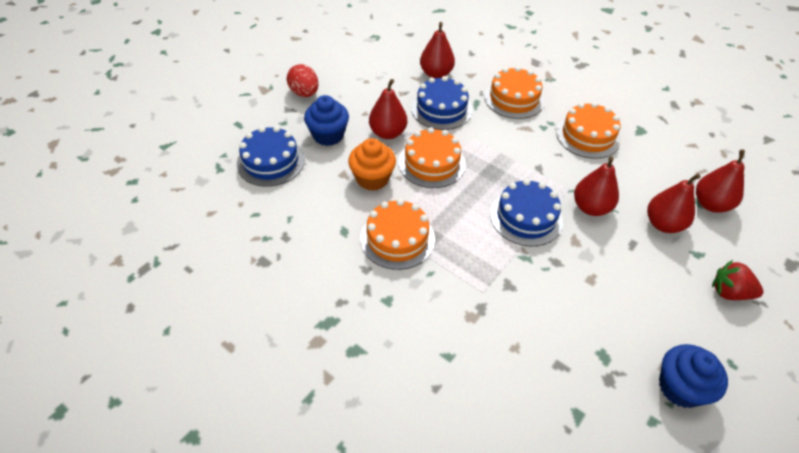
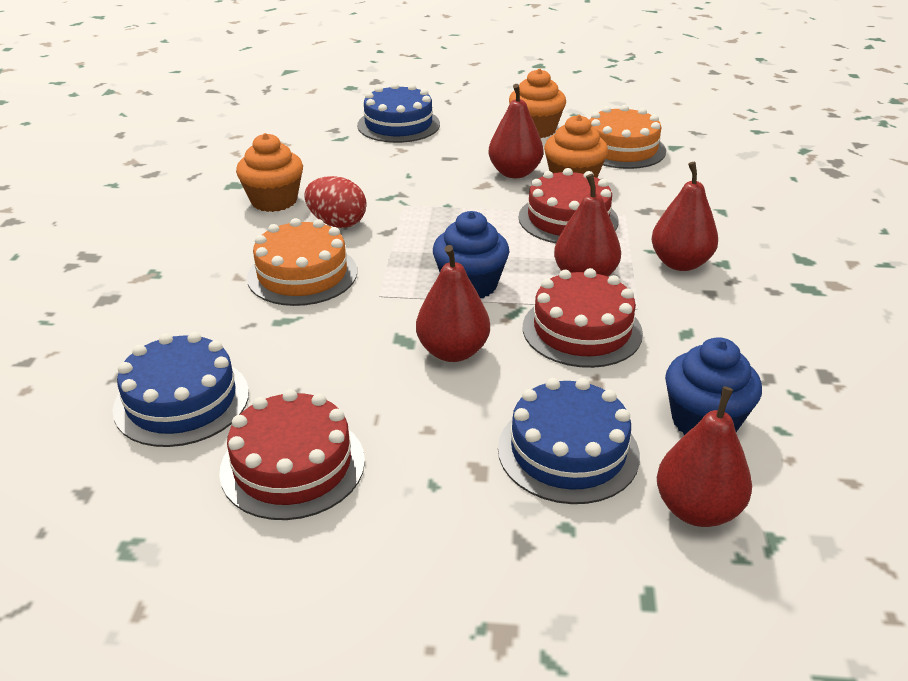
orange cake: 4 -> 2
orange cupcake: 1 -> 3
red cake: 0 -> 3
red strawberry: 1 -> 0

